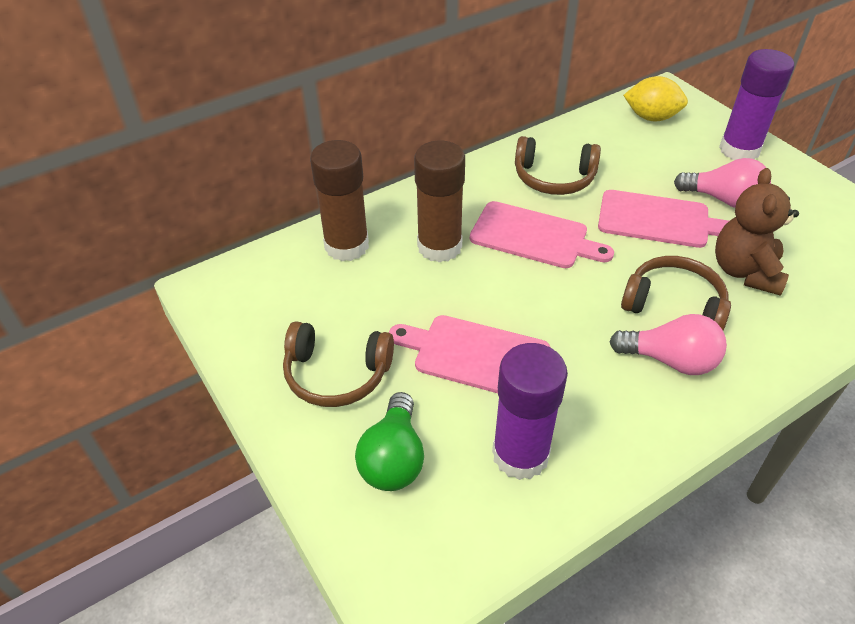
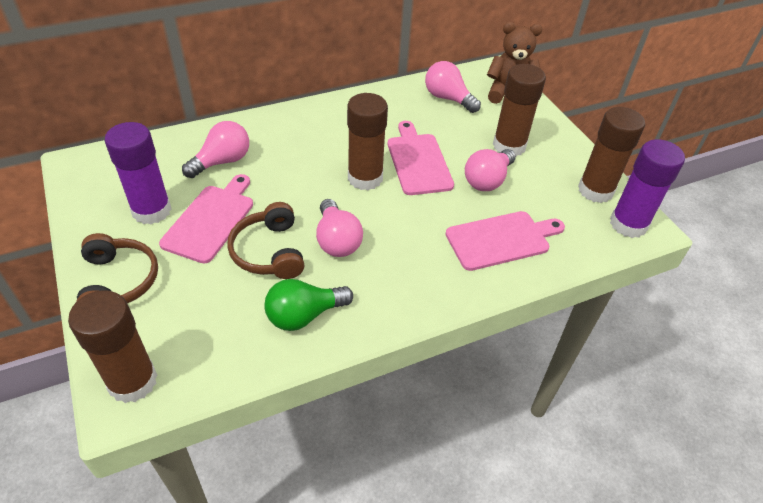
brown glue stick: 2 -> 4
brown headphones: 3 -> 2
pink light bulb: 2 -> 4
yellow lemon: 1 -> 0

